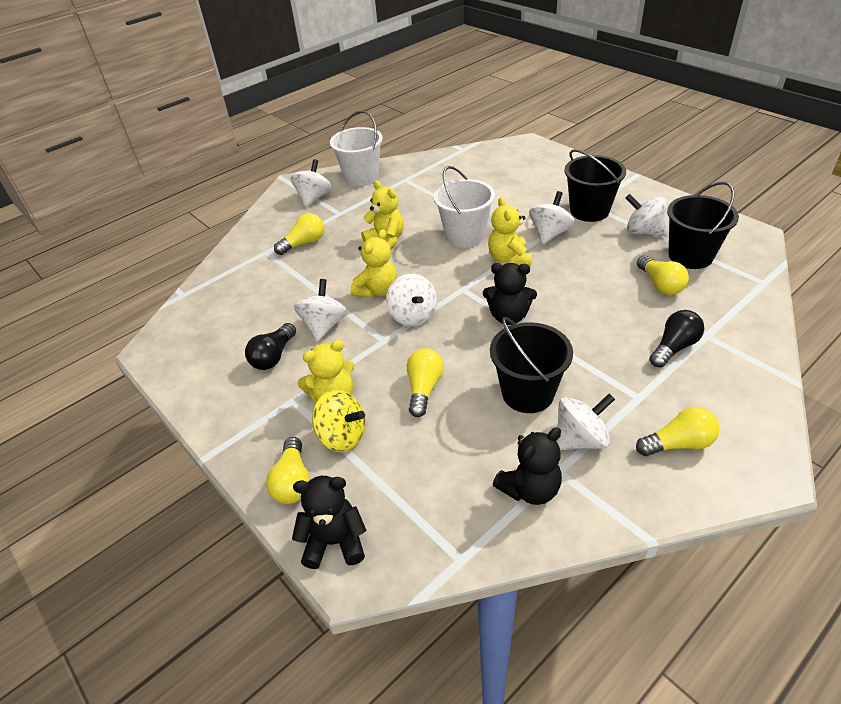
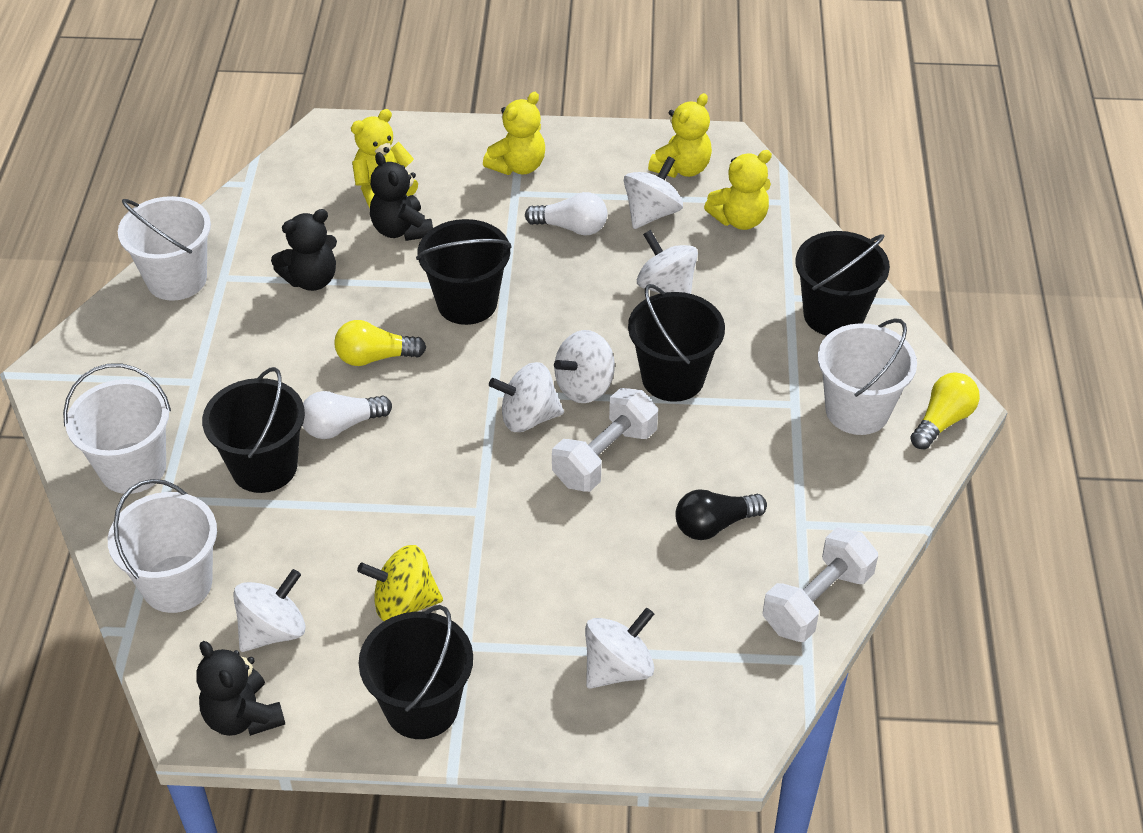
black bucket: 3 -> 5
black light bulb: 2 -> 1
white bucket: 2 -> 4
white dumbbell: 0 -> 2
white light bulb: 0 -> 2
yellow light bulb: 5 -> 2

